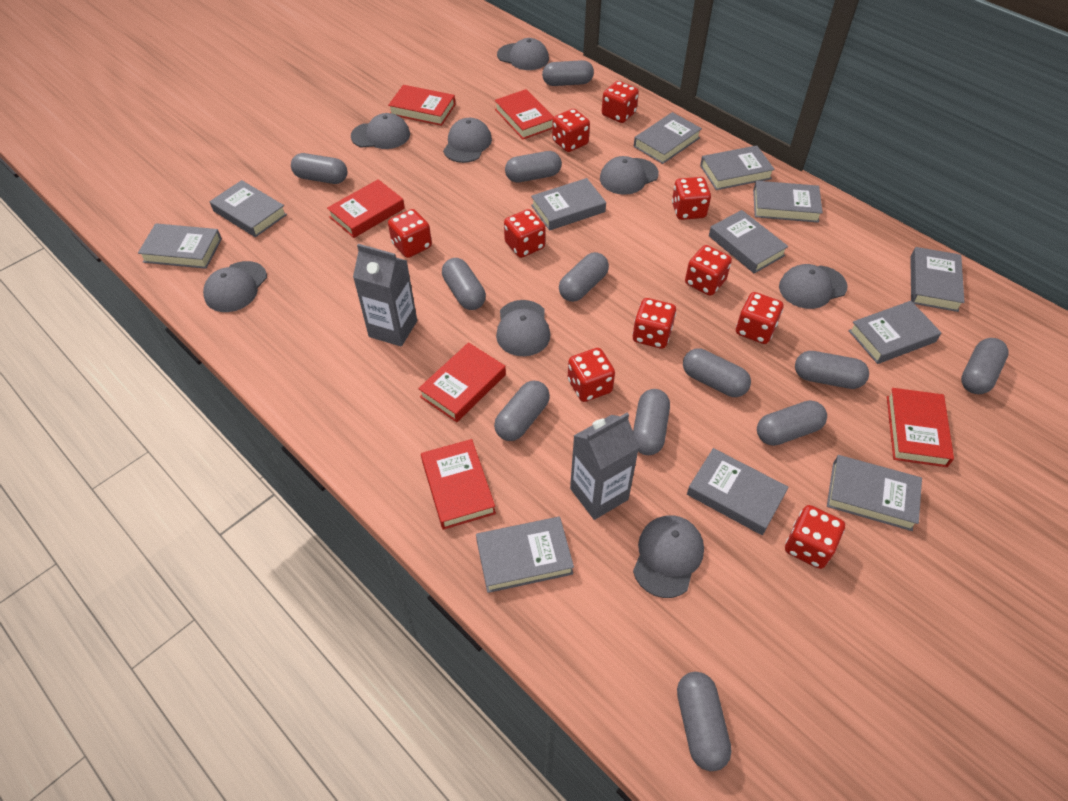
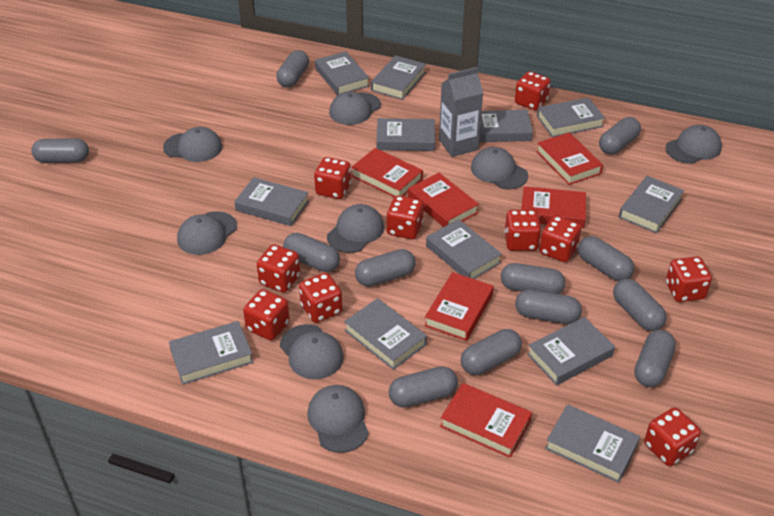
grey carton: 2 -> 1

